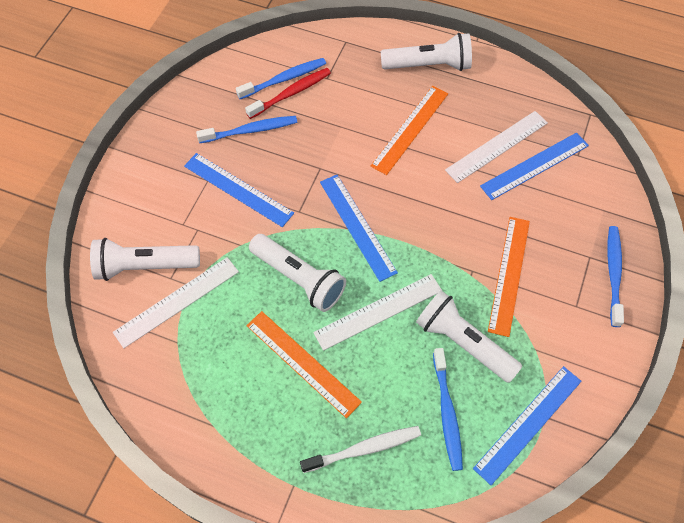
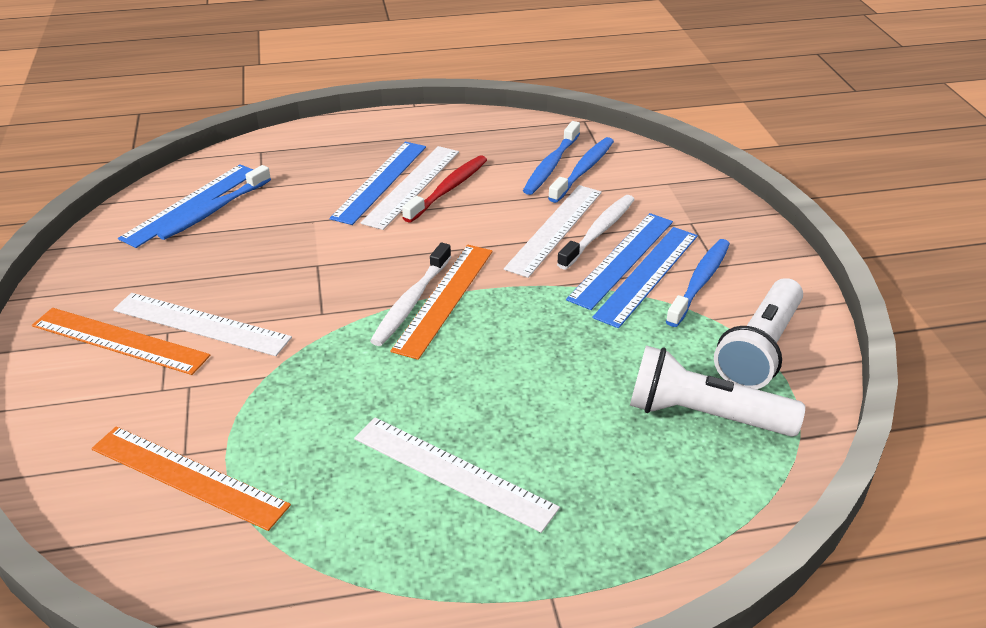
white flashlight: 4 -> 2
white ruler: 3 -> 4
white toothbrush: 1 -> 2

